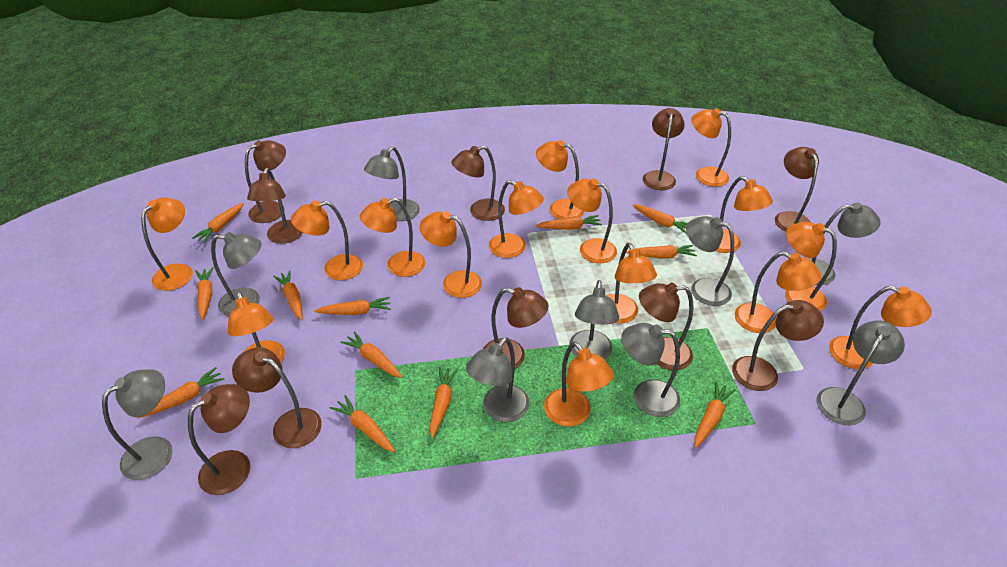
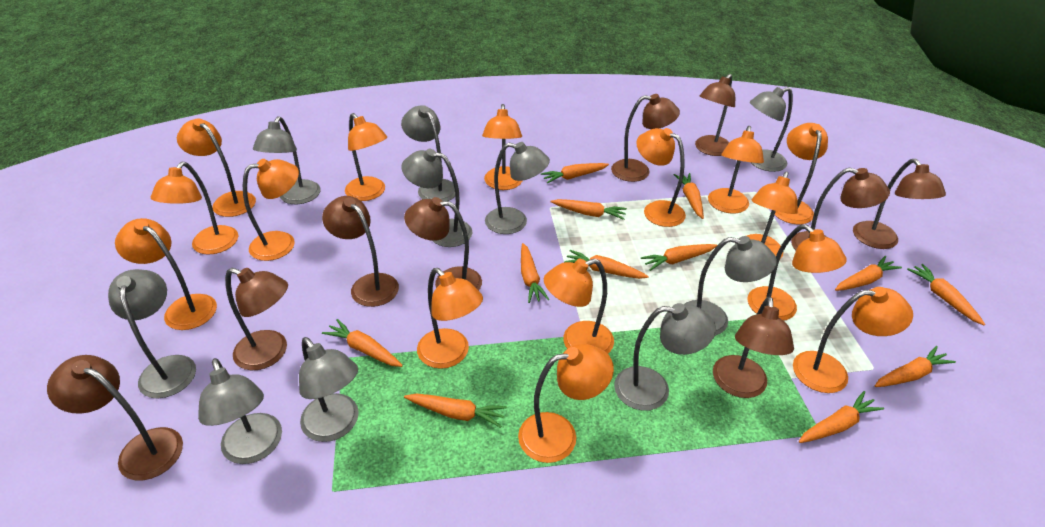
brown lamp: 10 -> 9
grey lamp: 9 -> 10

